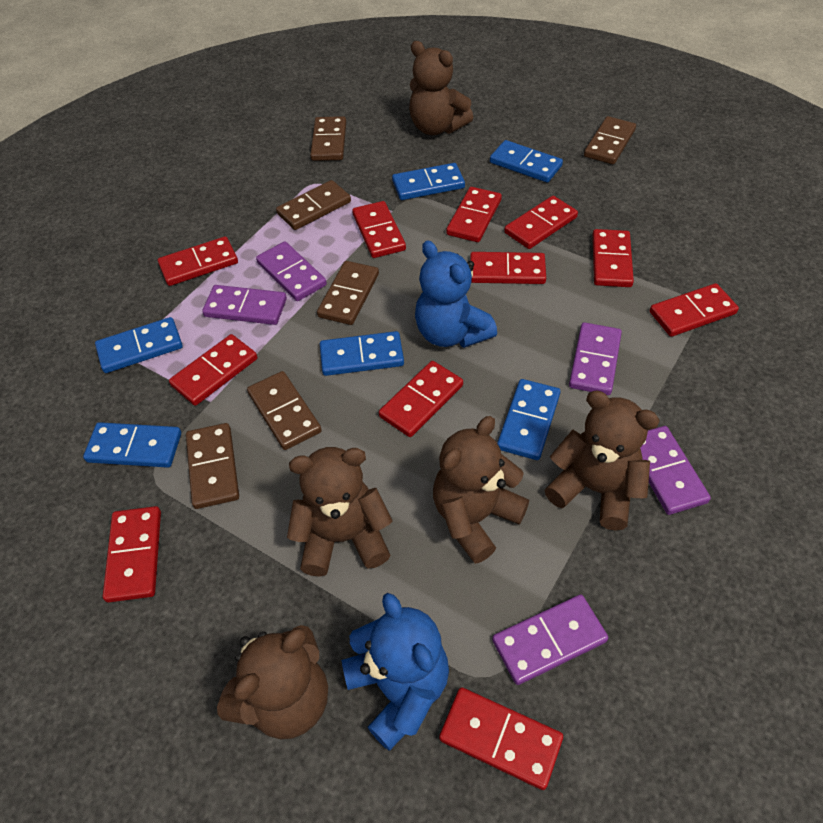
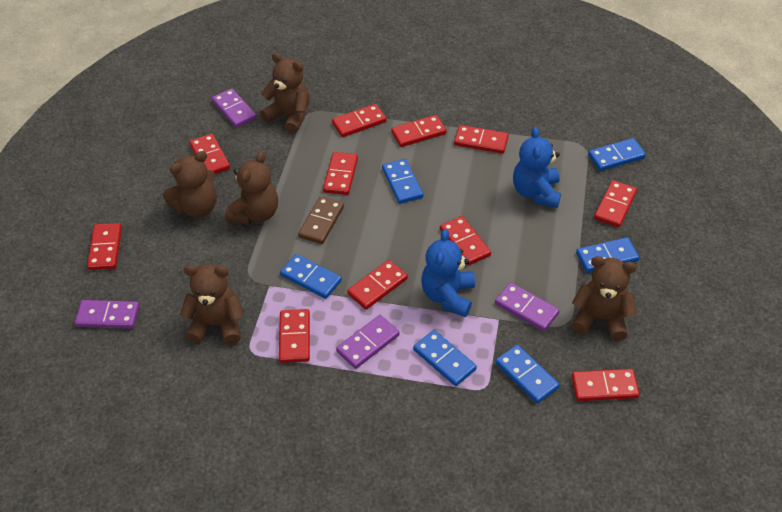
brown domino: 6 -> 1
purple domino: 5 -> 4

